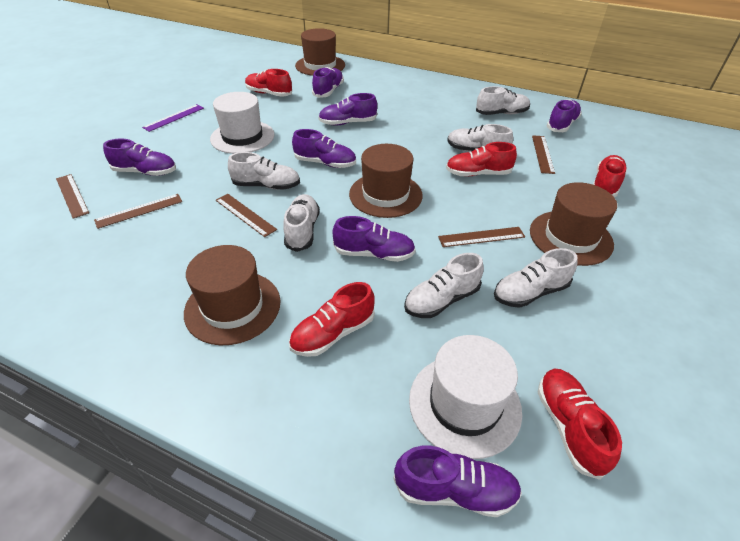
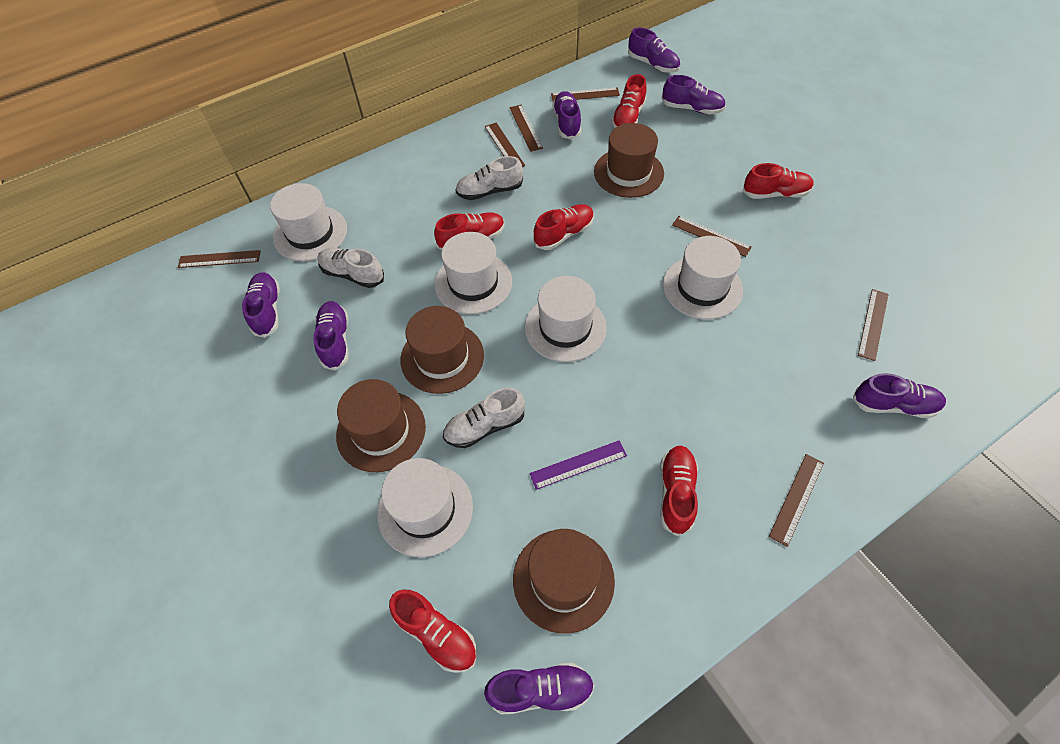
brown ruler: 5 -> 7
red shoe: 5 -> 6
white hat: 2 -> 5
white shoe: 6 -> 3

